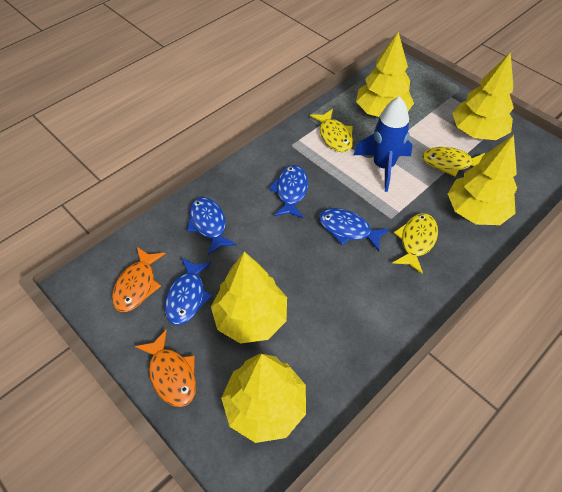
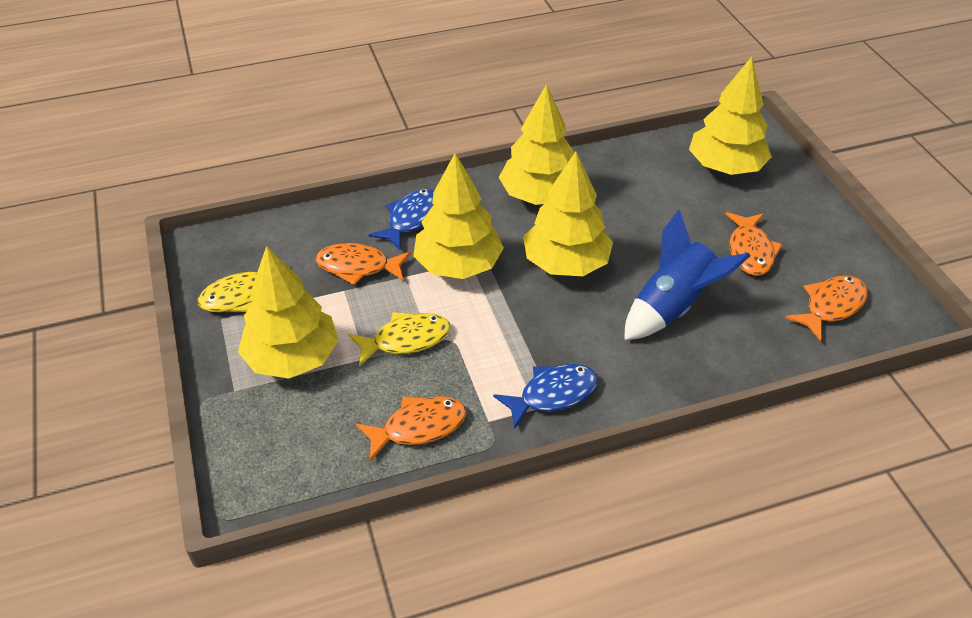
blue fish: 4 -> 2
orange fish: 2 -> 4
yellow fish: 3 -> 2

